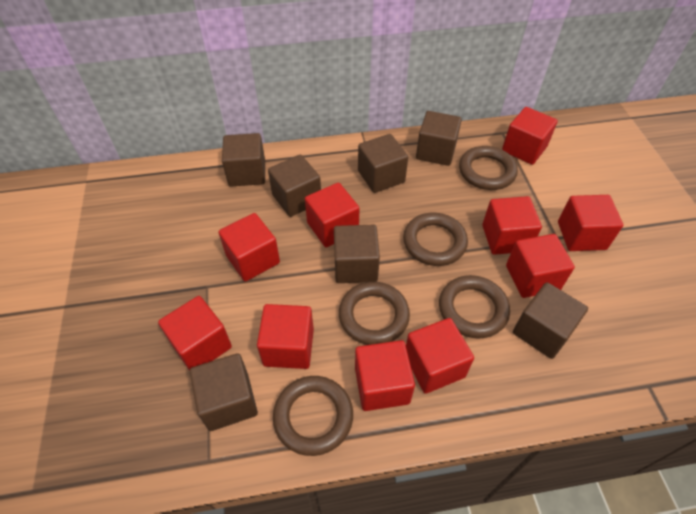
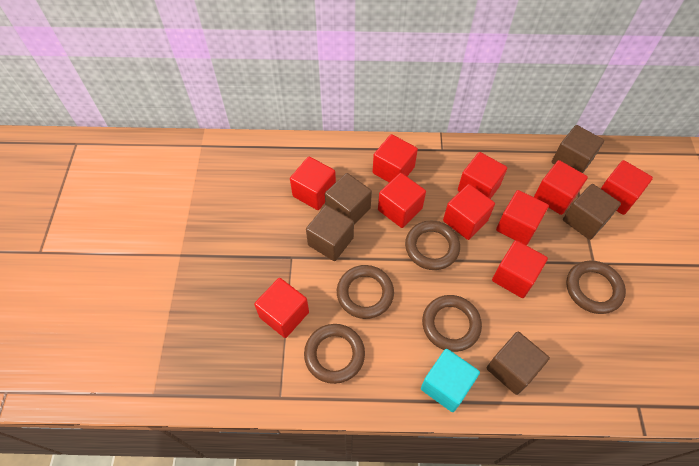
brown cube: 7 -> 5
turquoise cube: 0 -> 1

